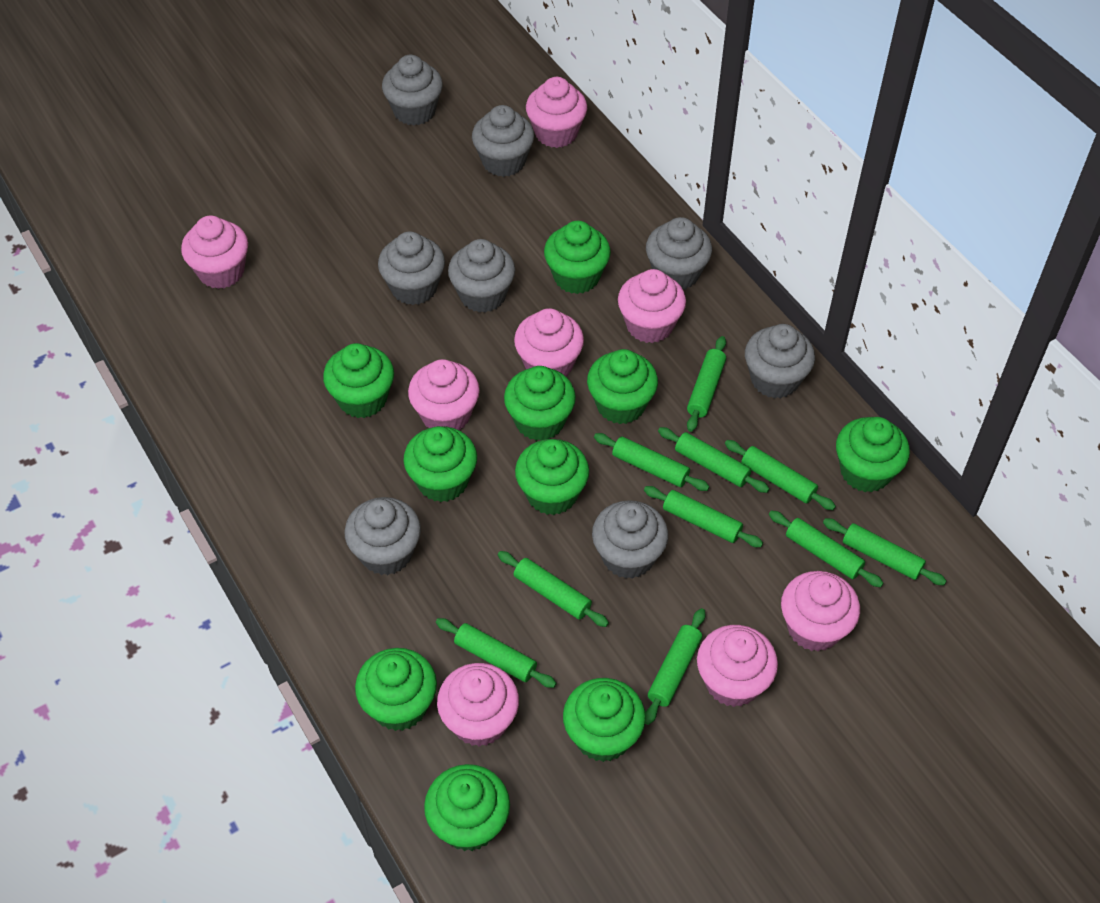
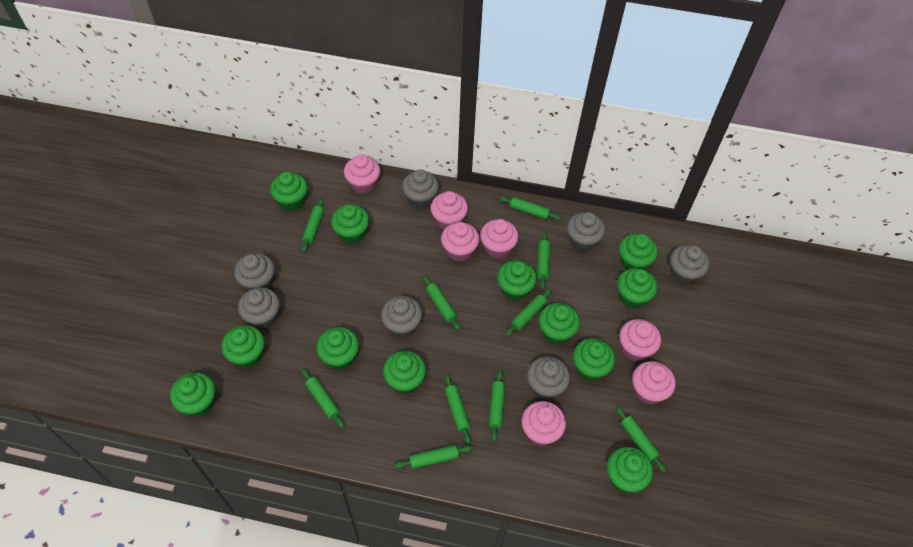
green cupcake: 10 -> 12
grey cupcake: 8 -> 7
pink cupcake: 8 -> 7

